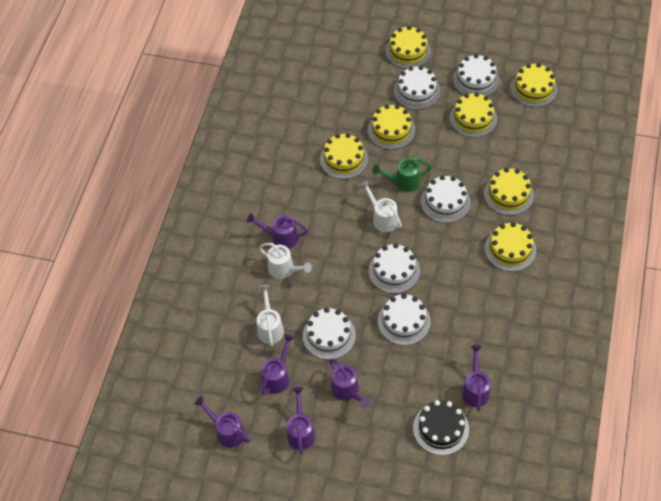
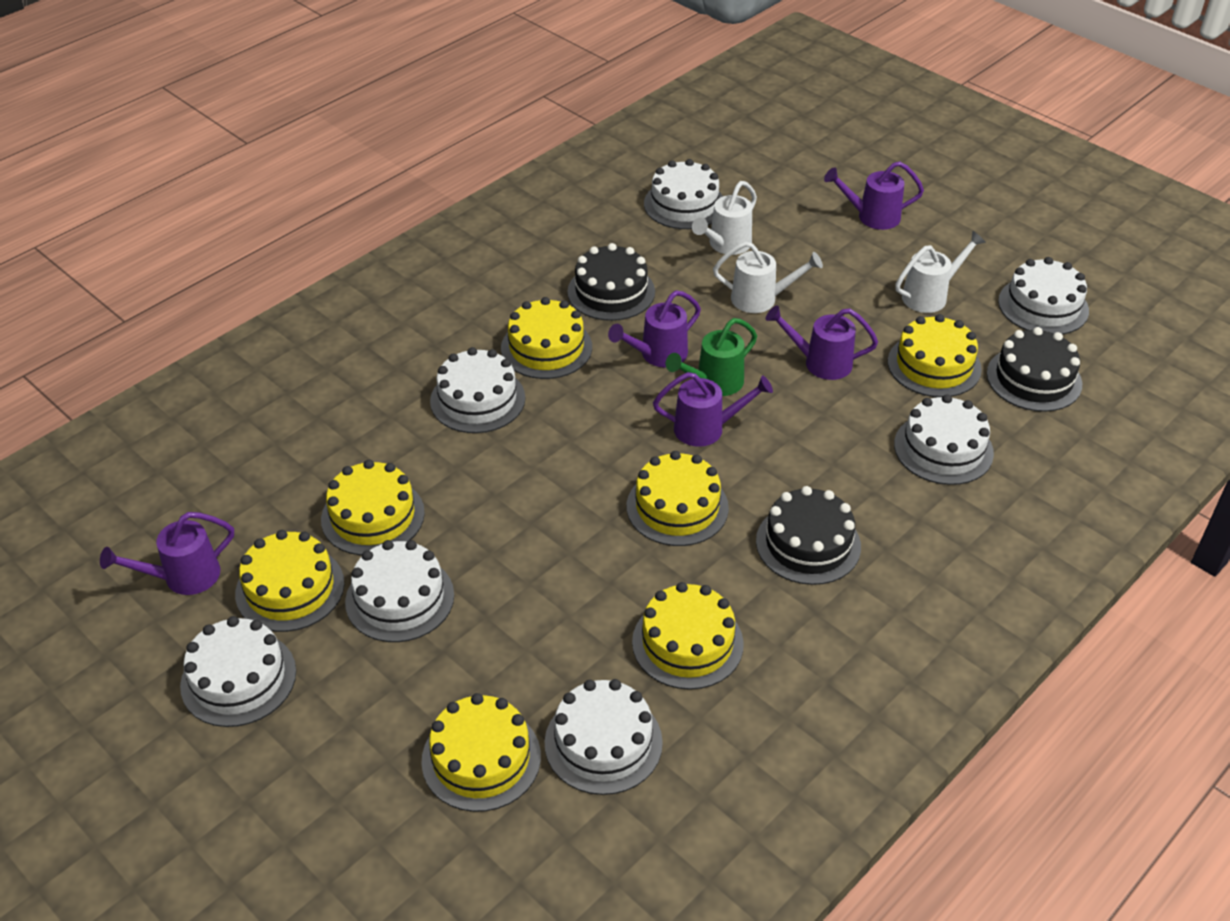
black cake: 1 -> 3
purple watering can: 6 -> 5
white cake: 6 -> 7

